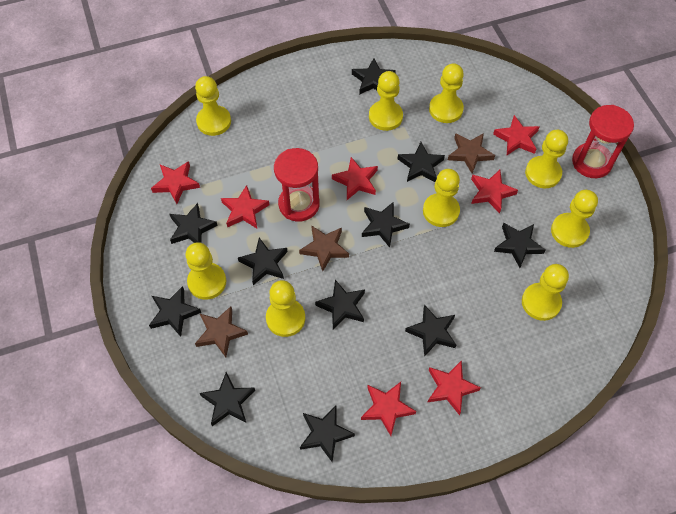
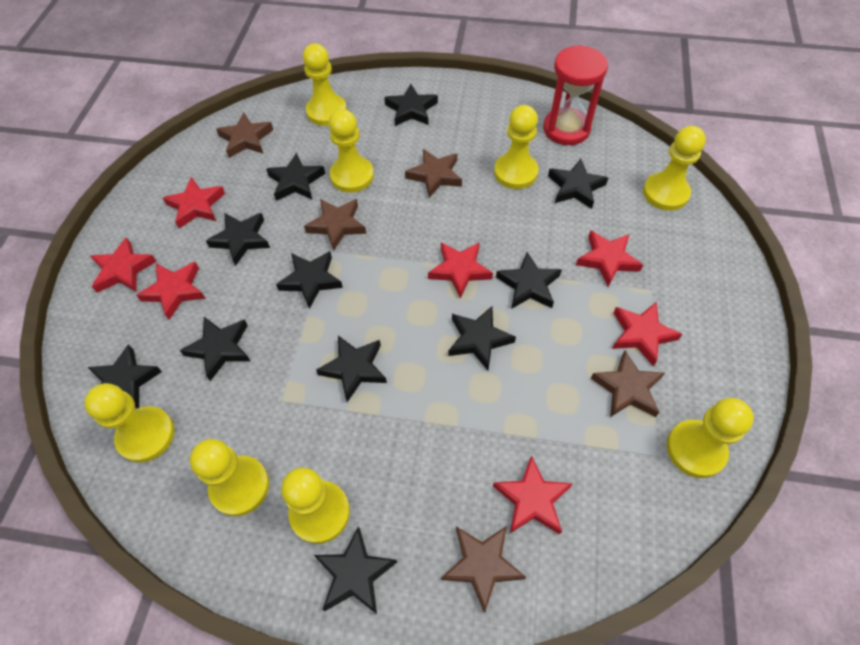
brown star: 3 -> 5
red hourglass: 2 -> 1
yellow pawn: 9 -> 8

